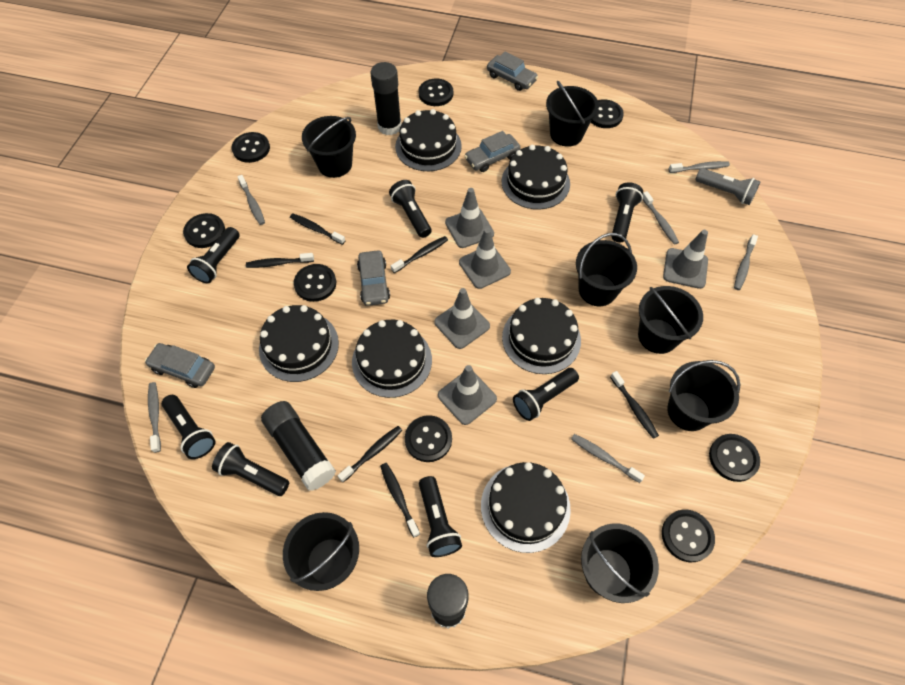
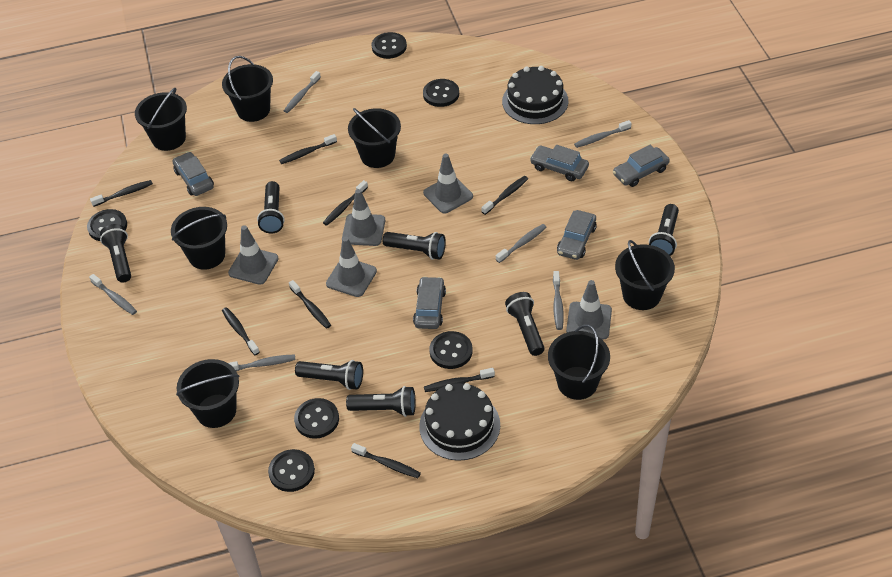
black button: 8 -> 6
black cake: 6 -> 2
black glue stick: 3 -> 0
black toothbrush: 6 -> 8
grey car: 4 -> 5
grey flashlight: 1 -> 0

